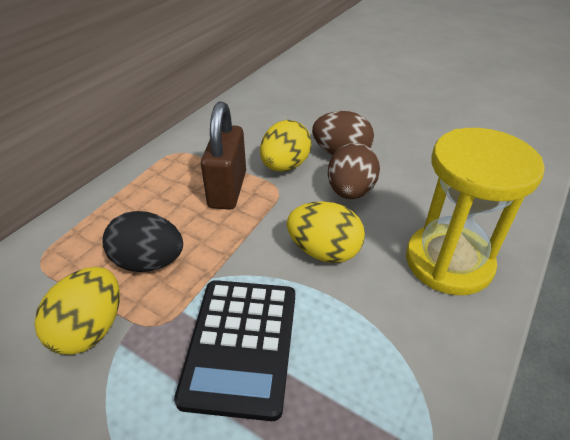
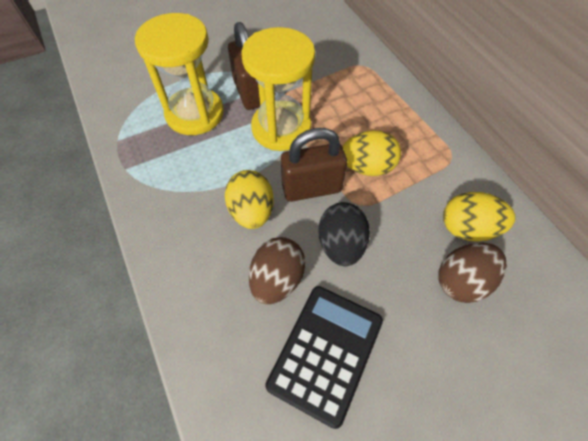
brown padlock: 1 -> 2
yellow hourglass: 1 -> 2

